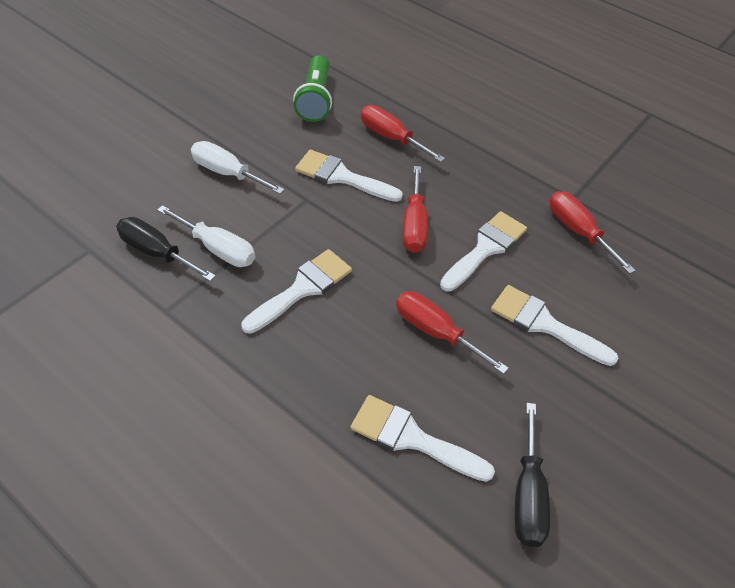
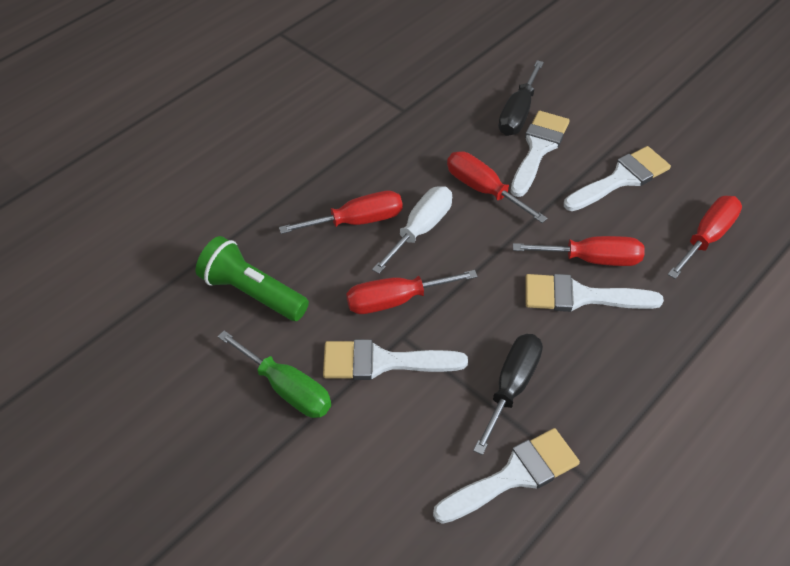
green screwdriver: 0 -> 1
red screwdriver: 4 -> 5
white screwdriver: 2 -> 1

